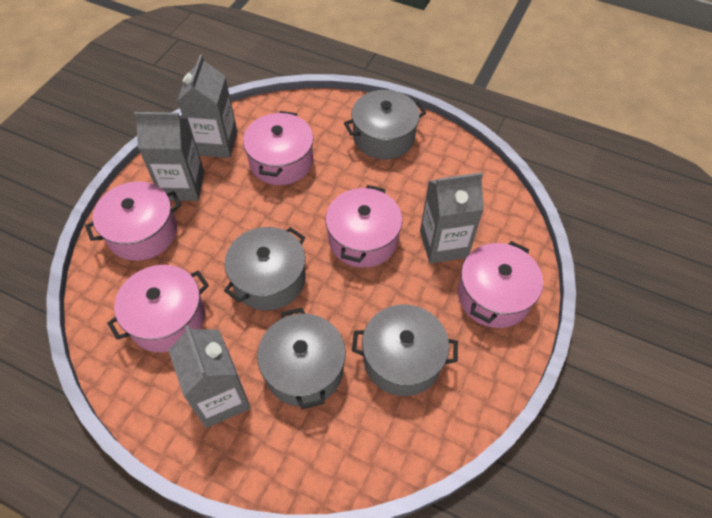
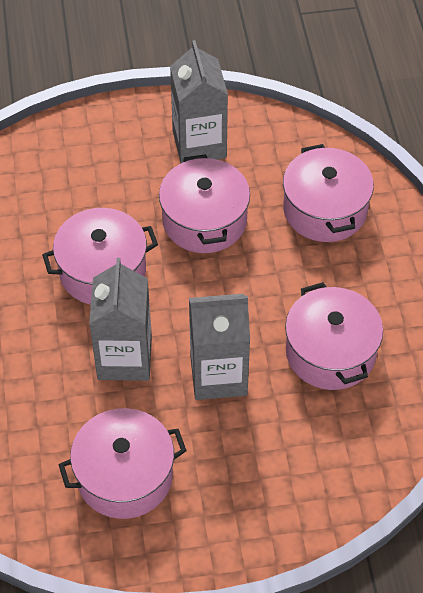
grey carton: 4 -> 3
grey pot: 4 -> 0

